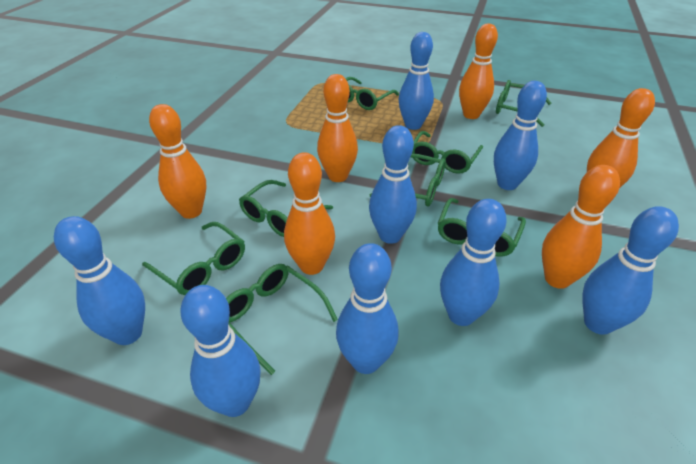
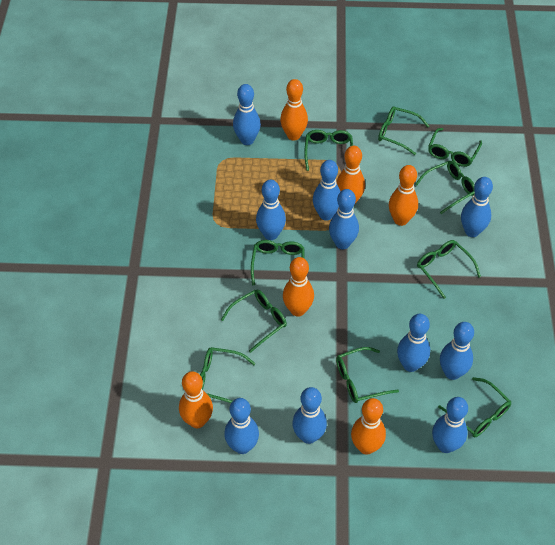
blue bowling pin: 8 -> 10
green glasses: 8 -> 10

